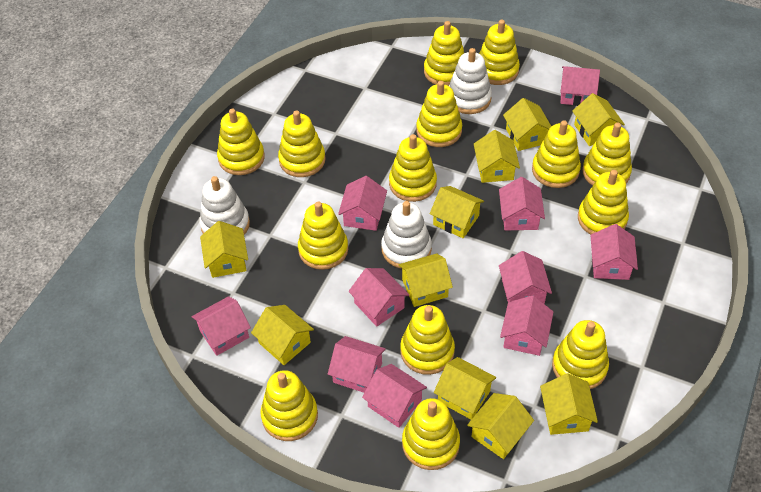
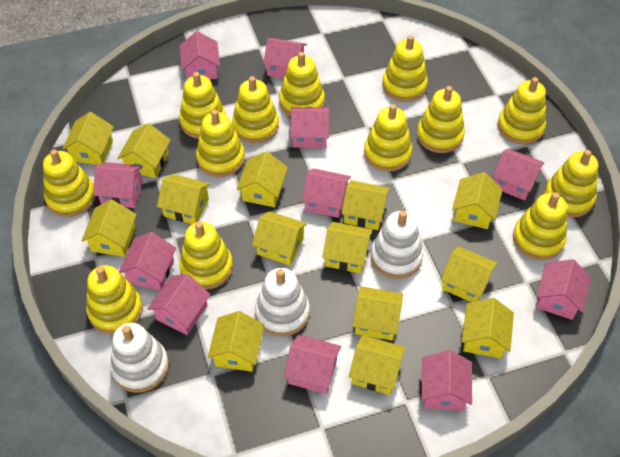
pink house: 10 -> 11
yellow house: 10 -> 14
yellow stacking toy: 14 -> 13

